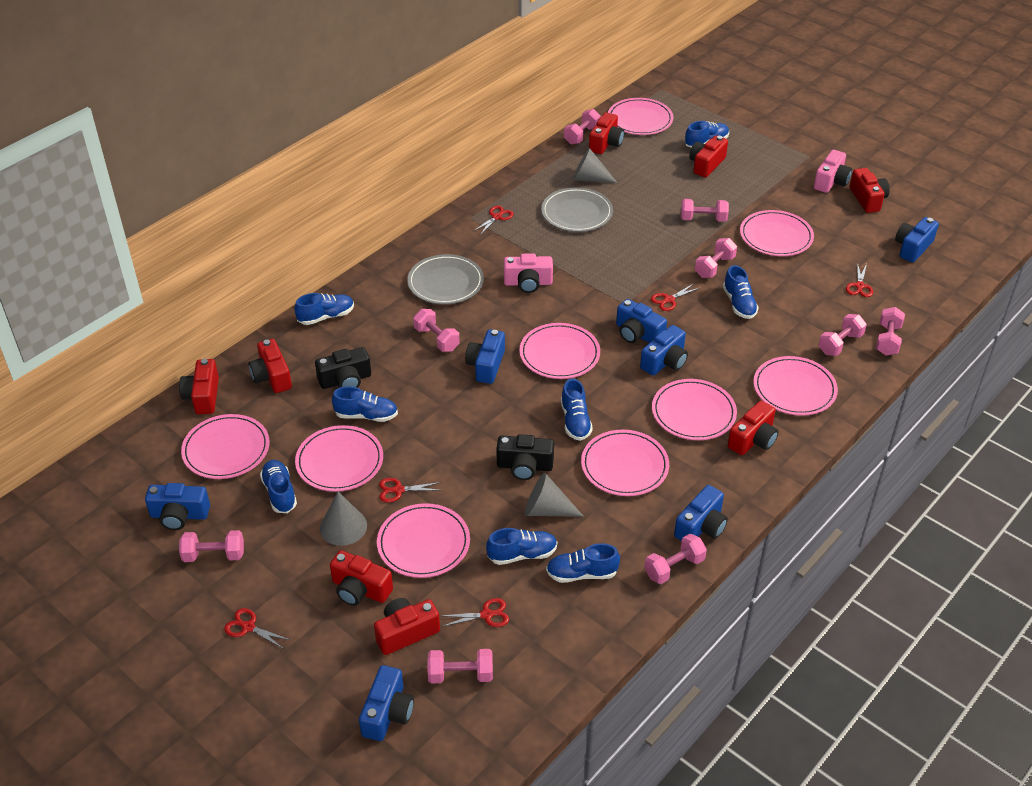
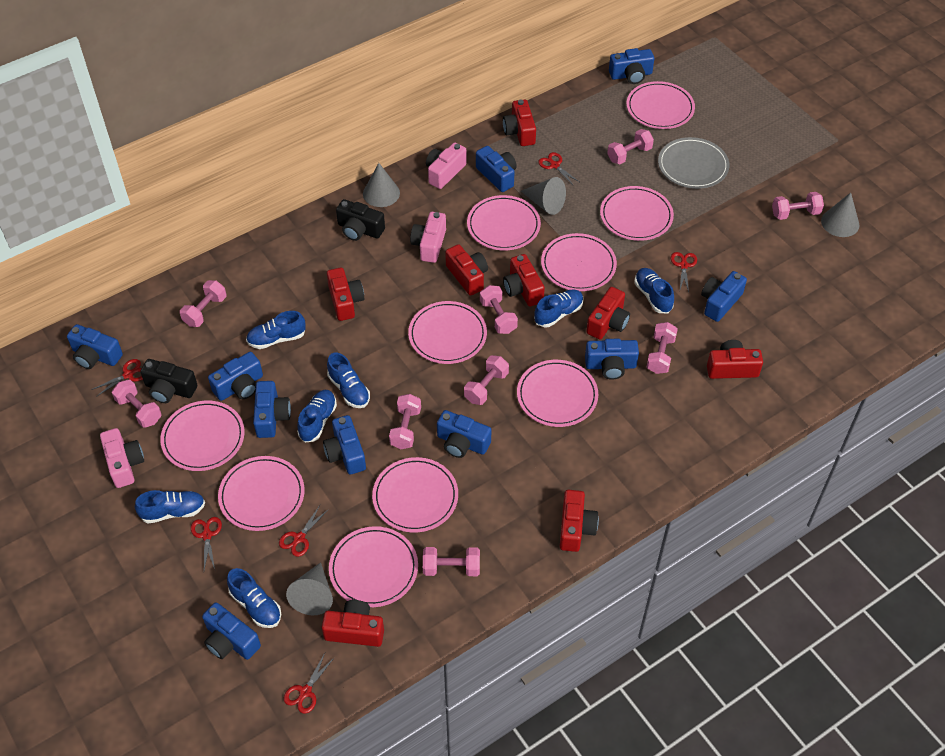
blue camera: 7 -> 10
blue shoe: 8 -> 7
grey cone: 3 -> 4
grey plate: 2 -> 1
pink camera: 2 -> 3
pink plate: 9 -> 10

